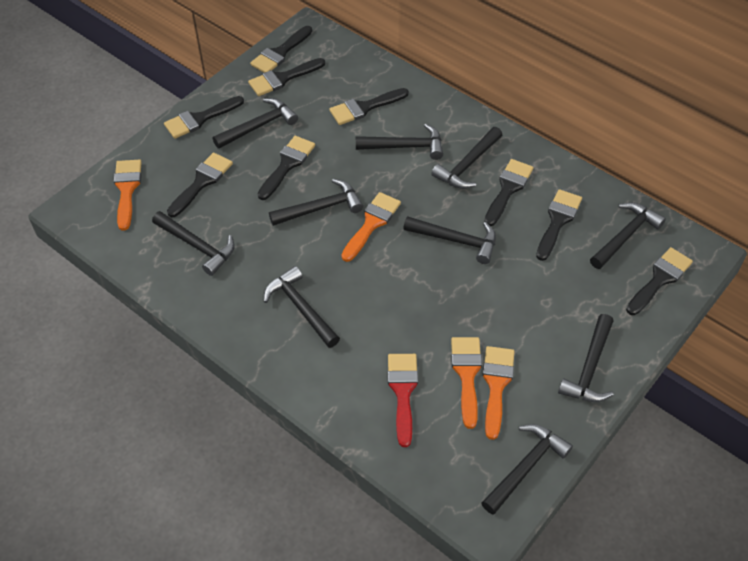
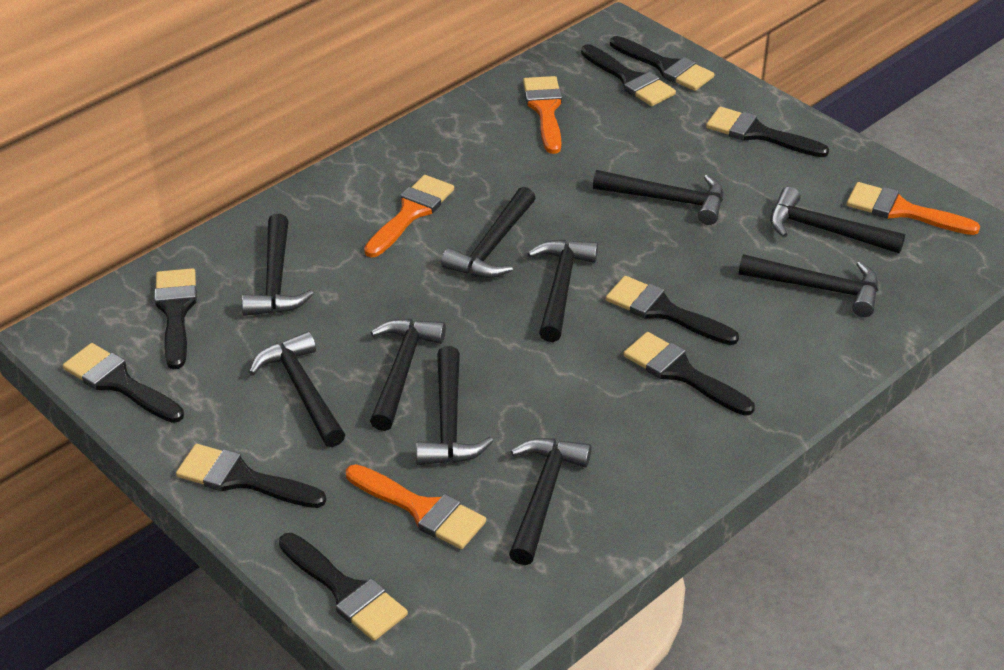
red brush: 1 -> 0

